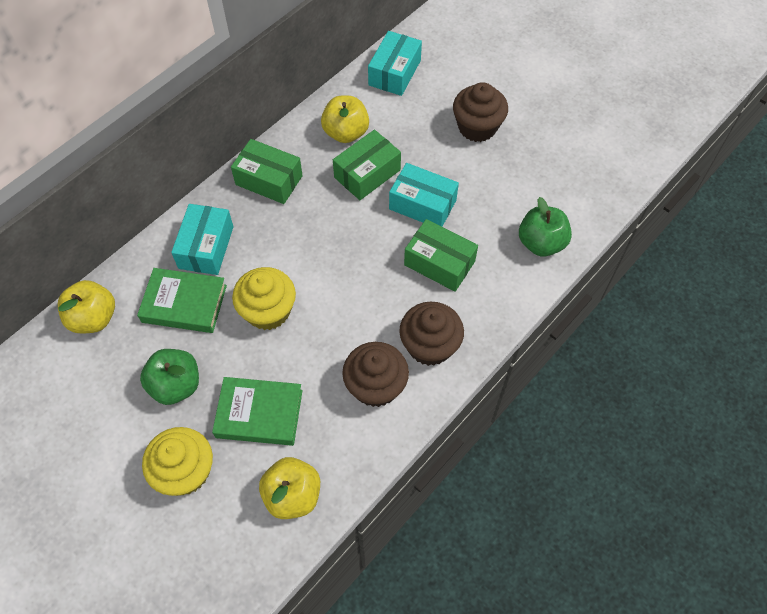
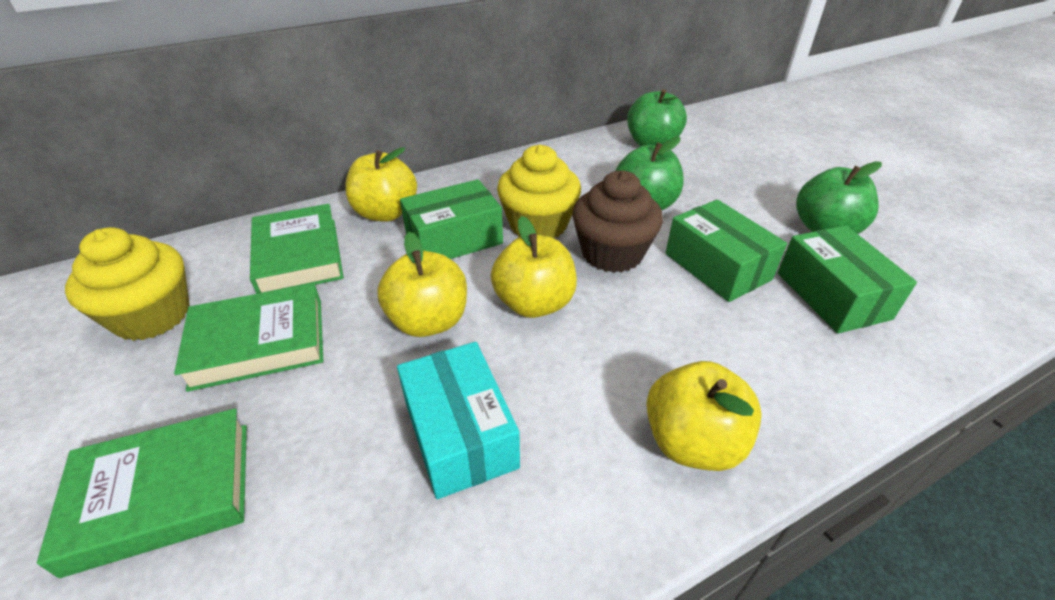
brown cupcake: 3 -> 1
green apple: 2 -> 3
green book: 2 -> 3
turquoise box: 3 -> 1
yellow apple: 3 -> 4

